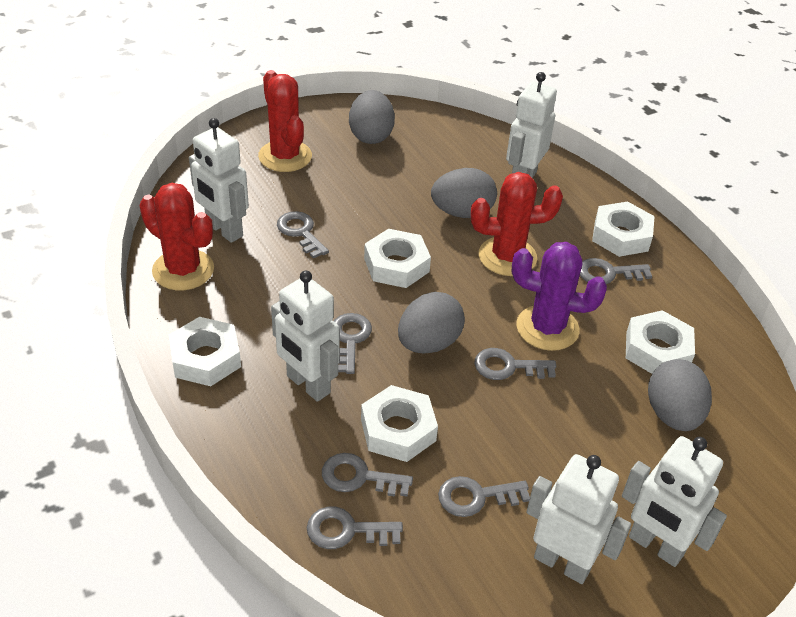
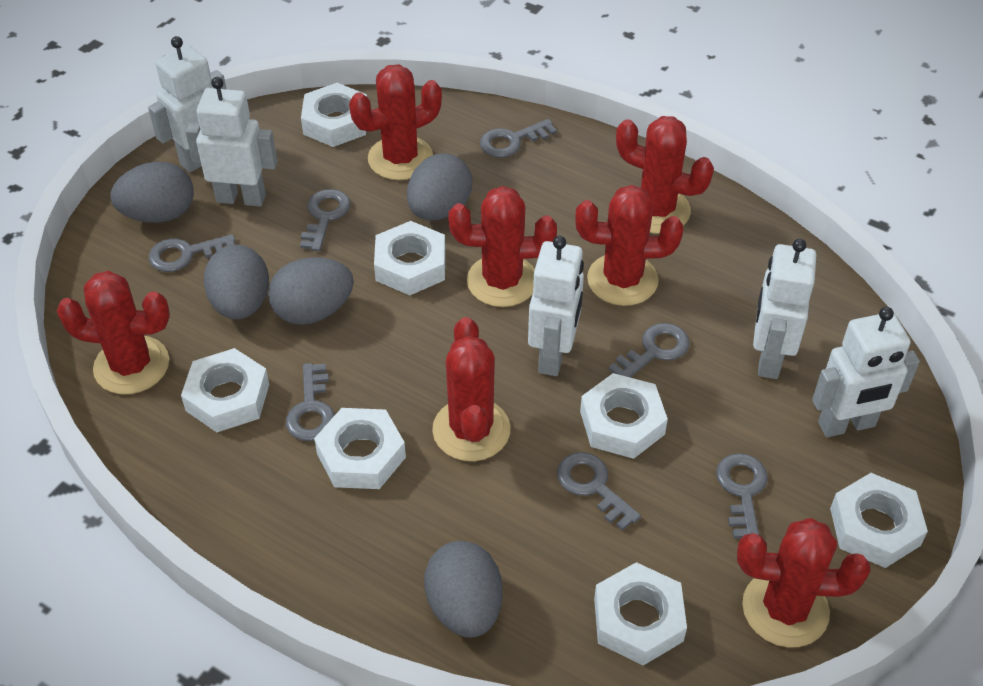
grey egg: 4 -> 5
purple cactus: 1 -> 0
red cactus: 3 -> 7
white nut: 5 -> 7

